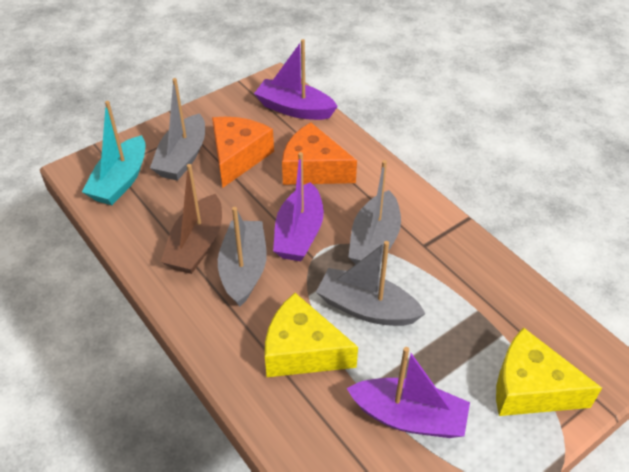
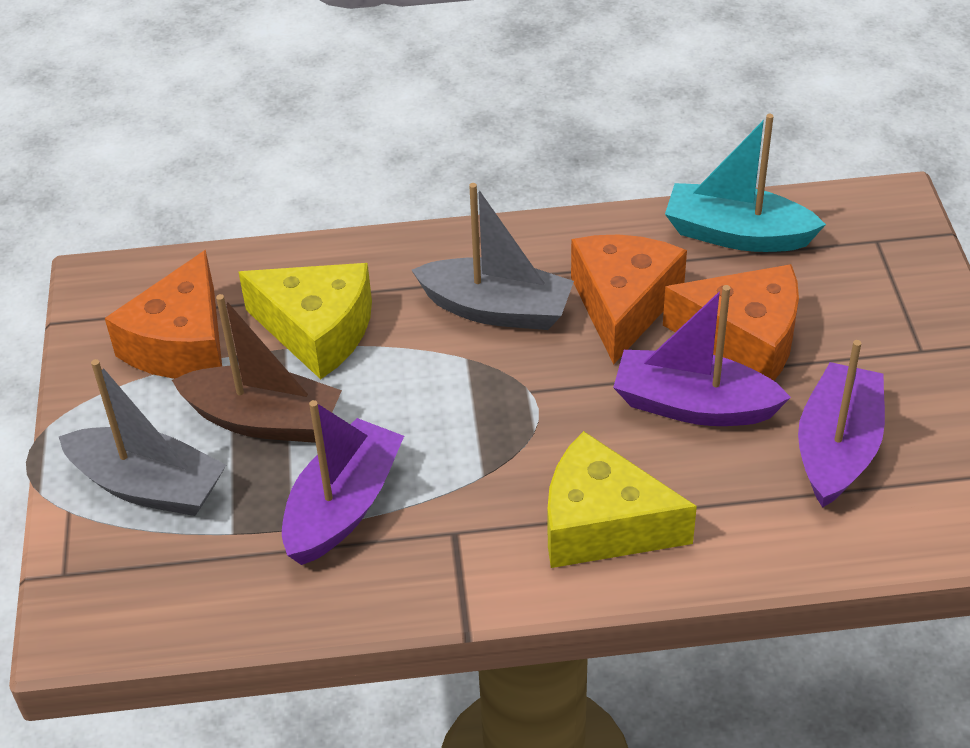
grey boat: 4 -> 2
orange cheese: 2 -> 3

